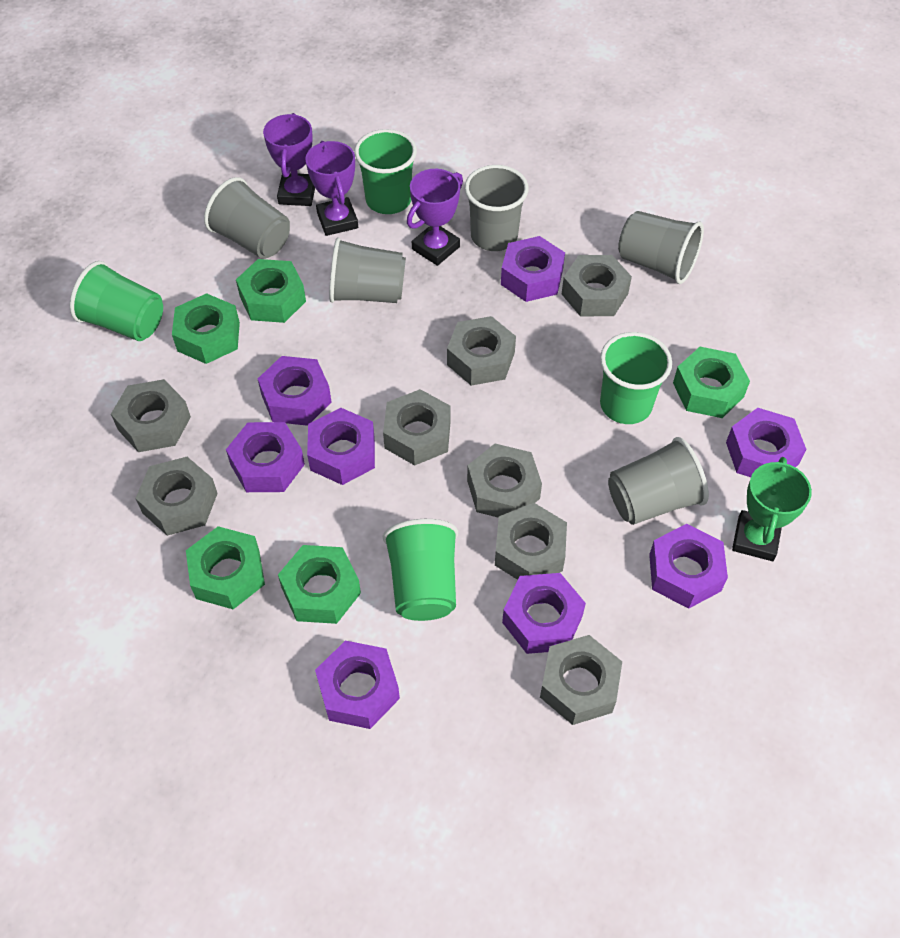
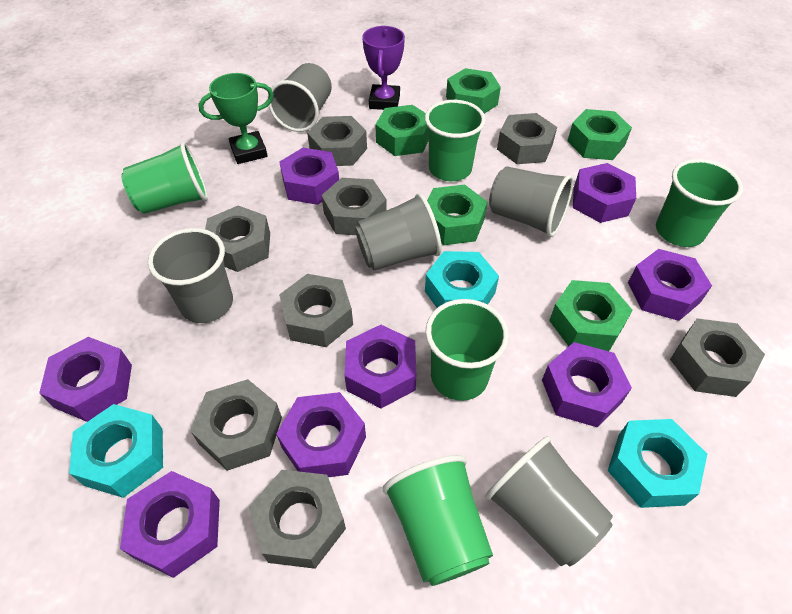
green cup: 4 -> 5
purple trophy: 3 -> 1
turquoise nut: 0 -> 3

